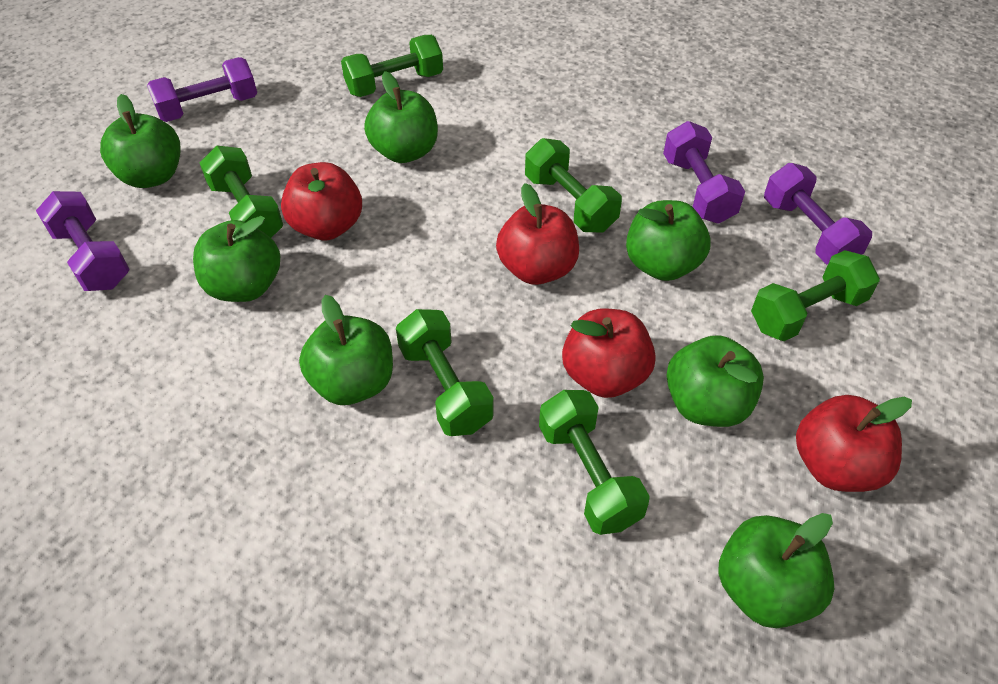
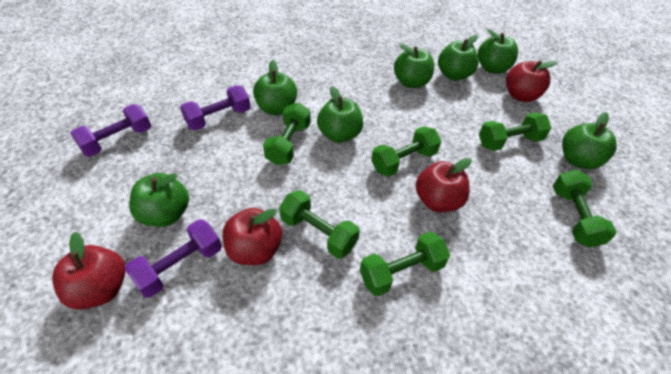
purple dumbbell: 4 -> 3

